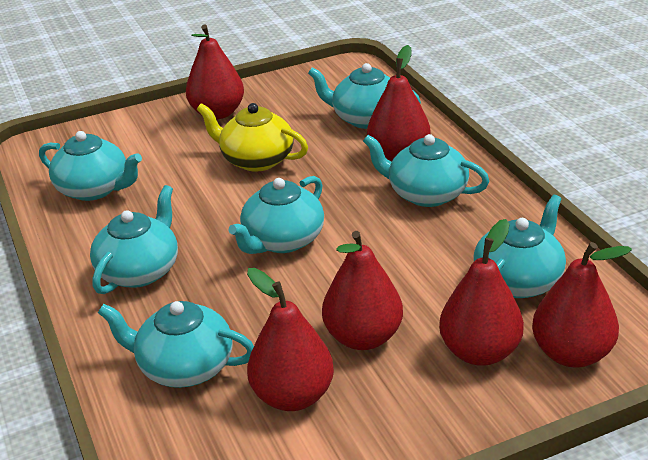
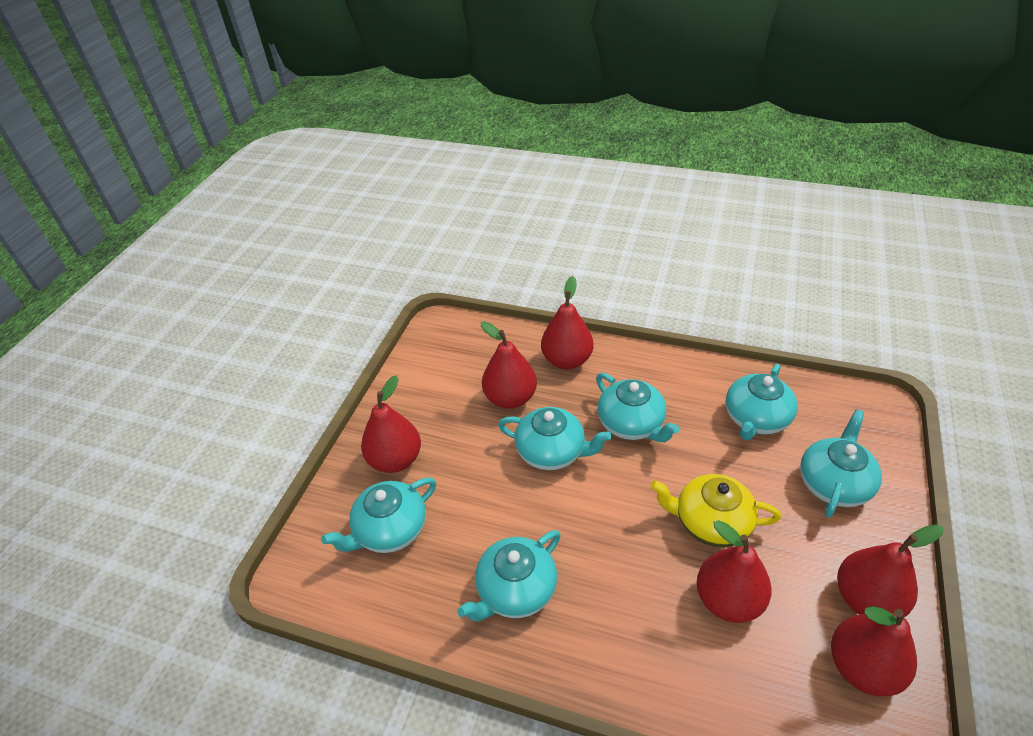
turquoise teapot: 7 -> 6

